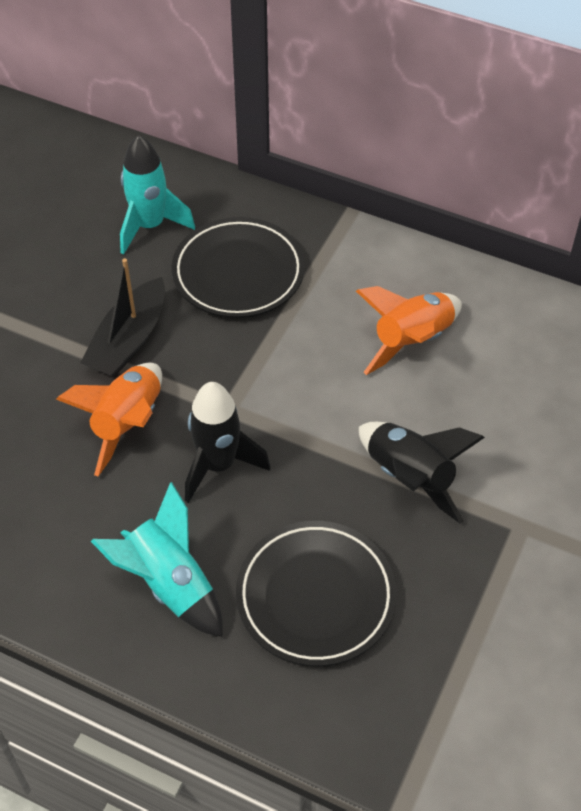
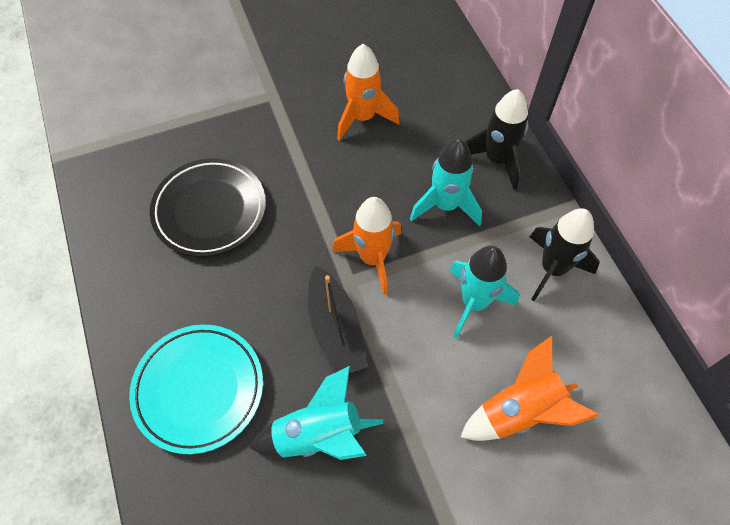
black plate: 2 -> 1
orange rocket: 2 -> 3
turquoise plate: 0 -> 1
turquoise rocket: 2 -> 3

